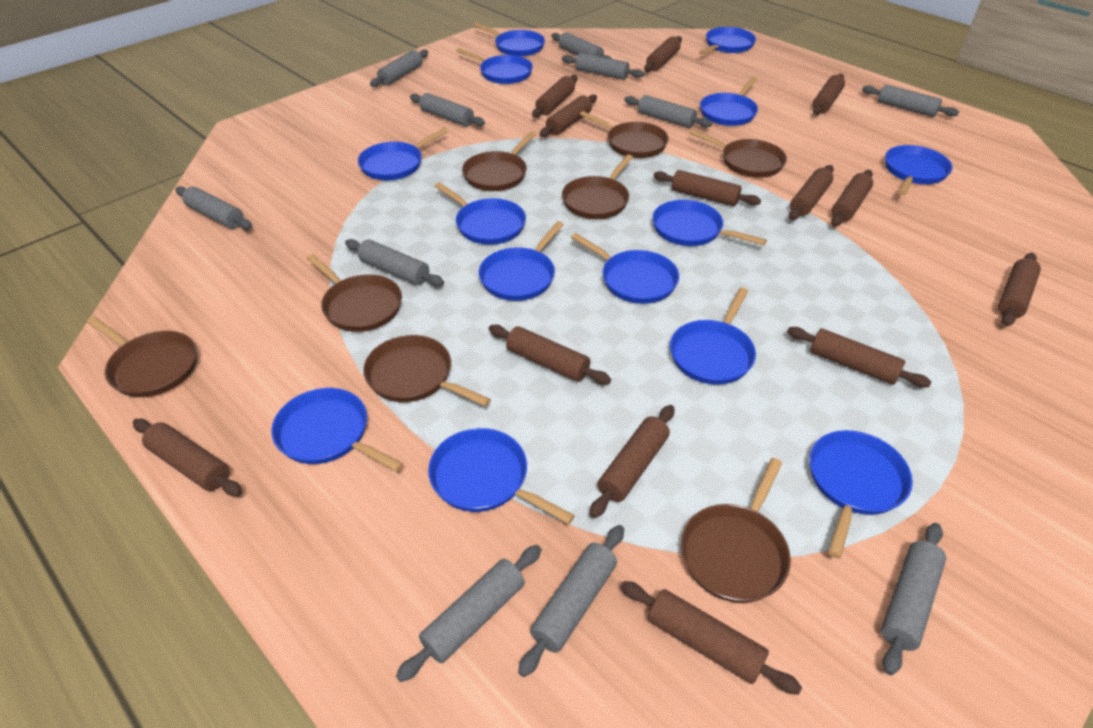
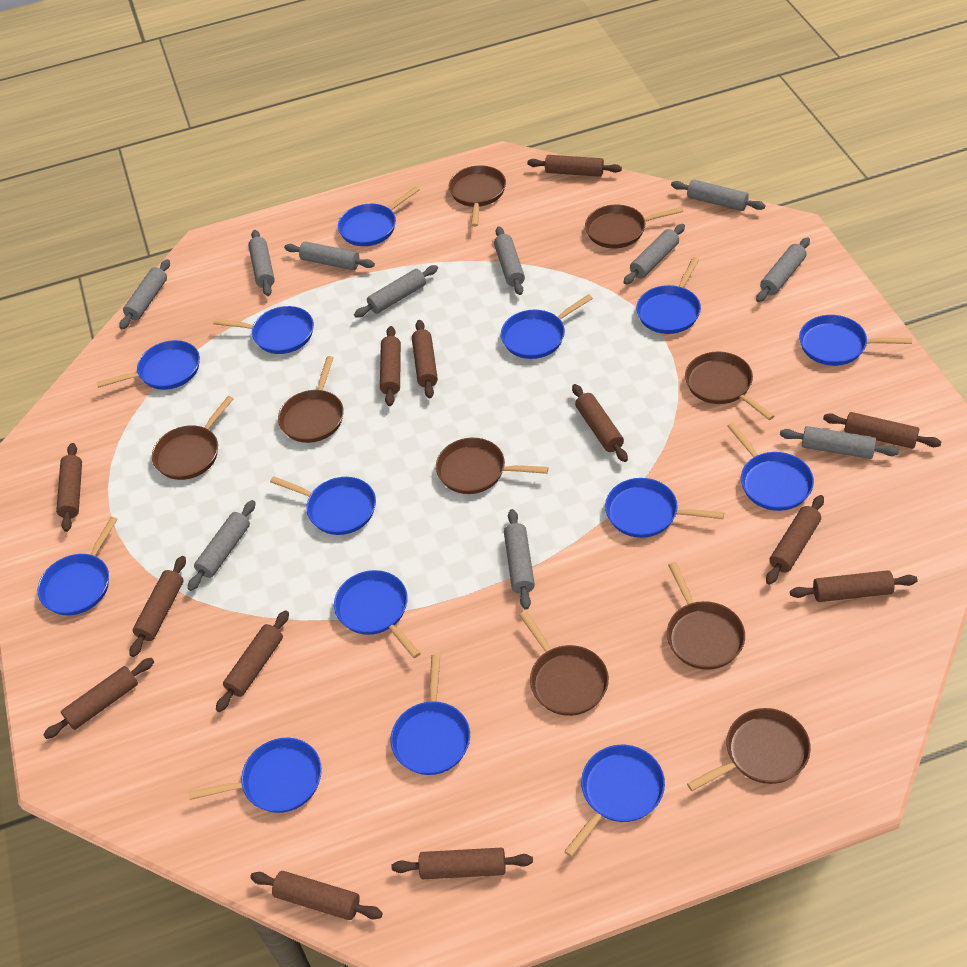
brown pan: 8 -> 9

